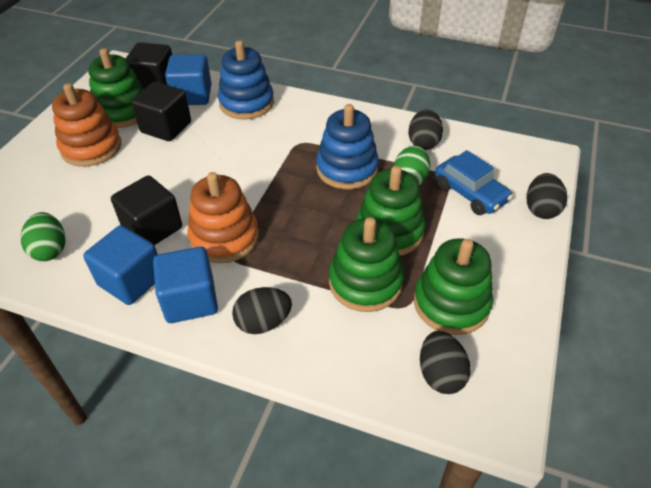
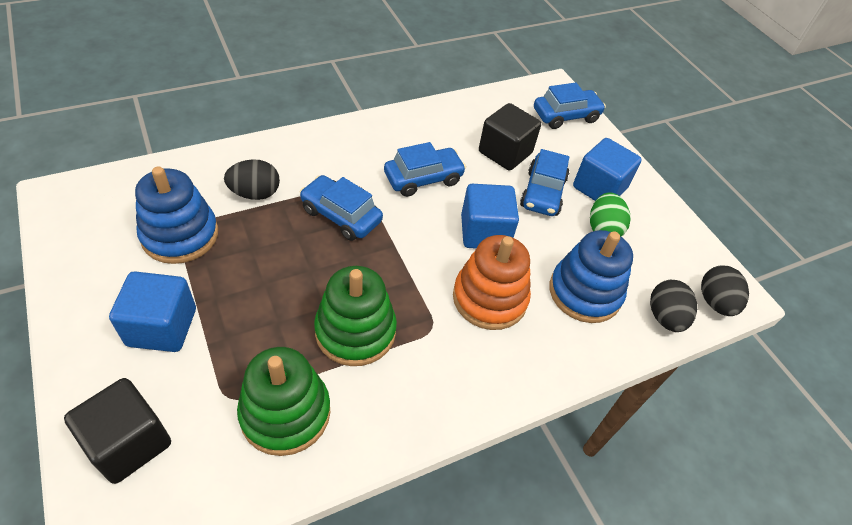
black cube: 3 -> 2
black egg: 4 -> 3
blue car: 1 -> 4
green egg: 2 -> 1
green stacking toy: 4 -> 2
orange stacking toy: 2 -> 1

